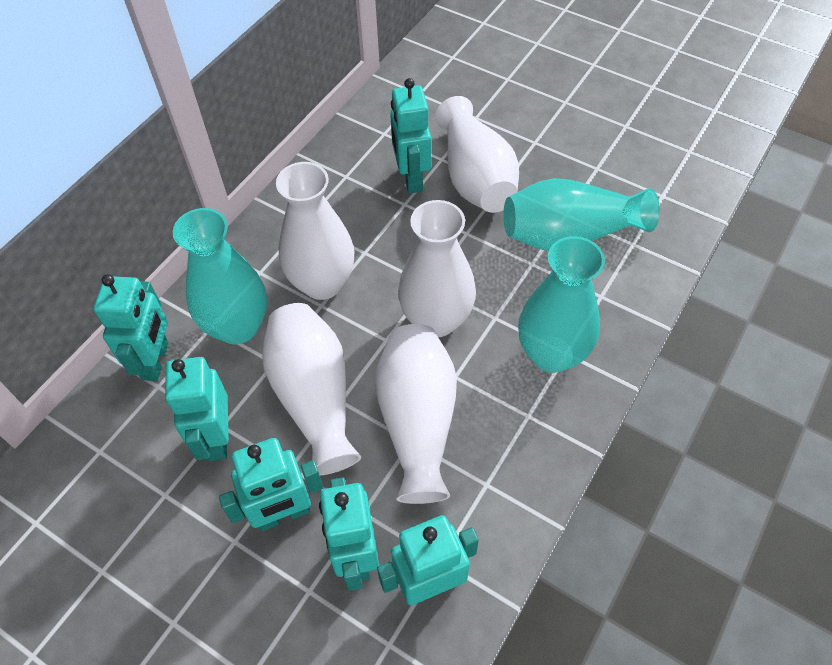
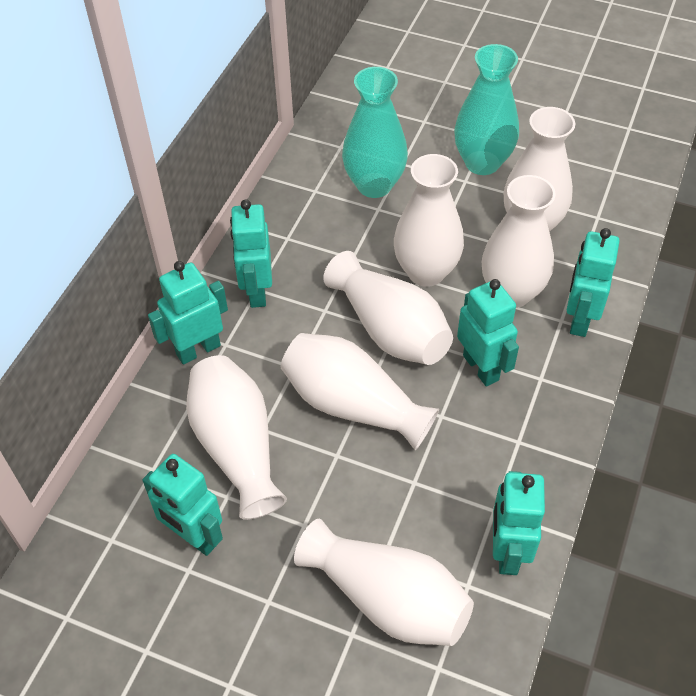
turquoise vase: 3 -> 2
white vase: 5 -> 7

